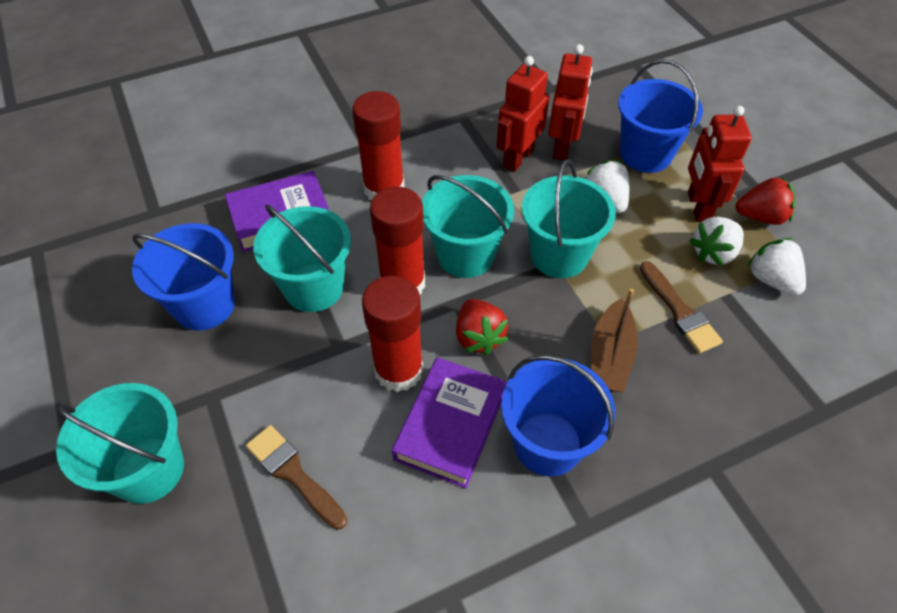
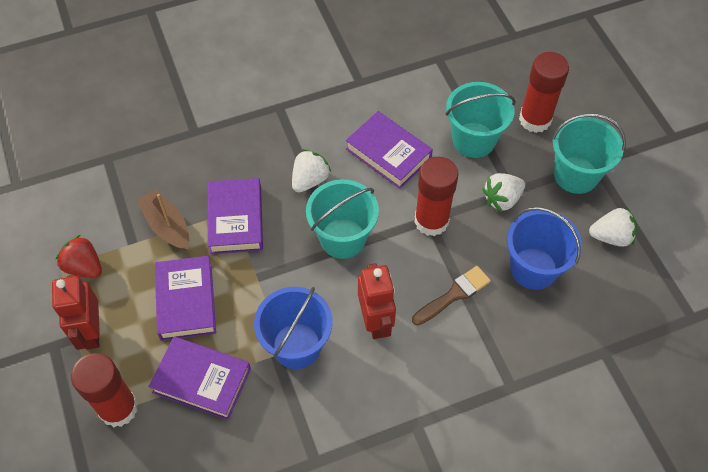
blue bucket: 3 -> 2
brown brush: 2 -> 1
purple book: 2 -> 4
red robot: 3 -> 2
red strawberry: 2 -> 1
turquoise bucket: 4 -> 3

